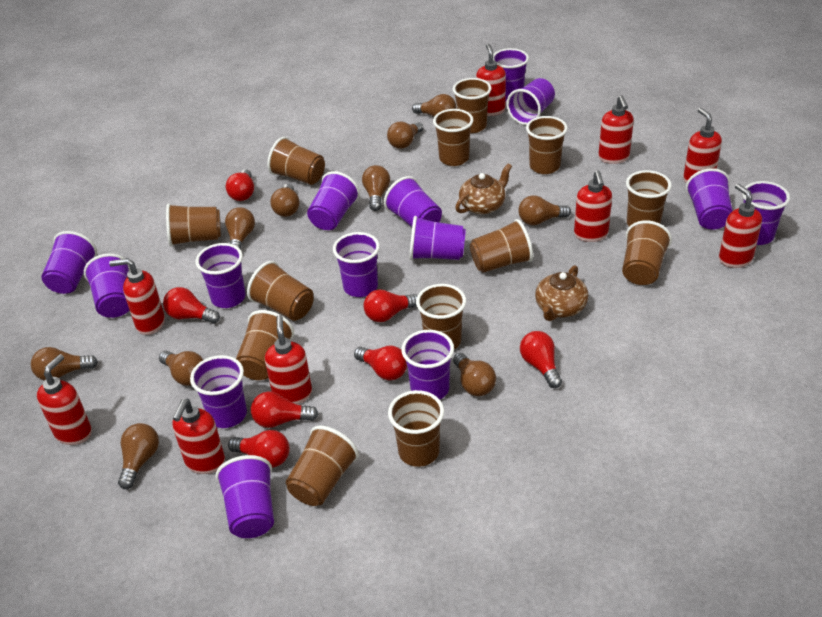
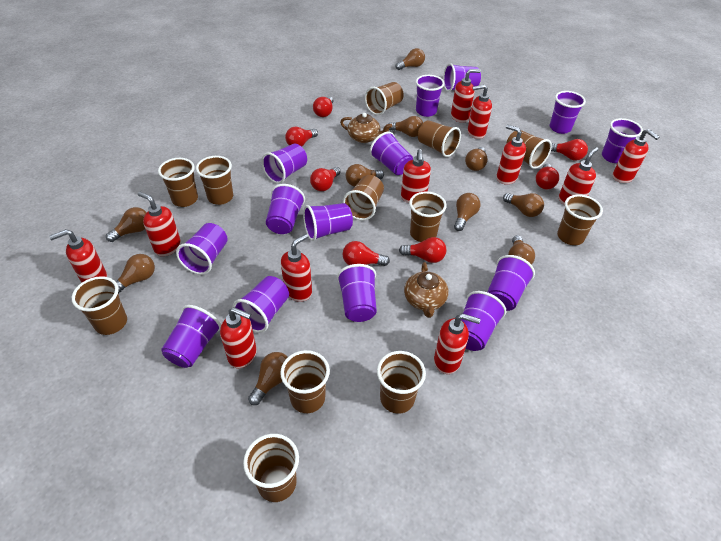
brown cup: 13 -> 12
red soap dispenser: 9 -> 11

